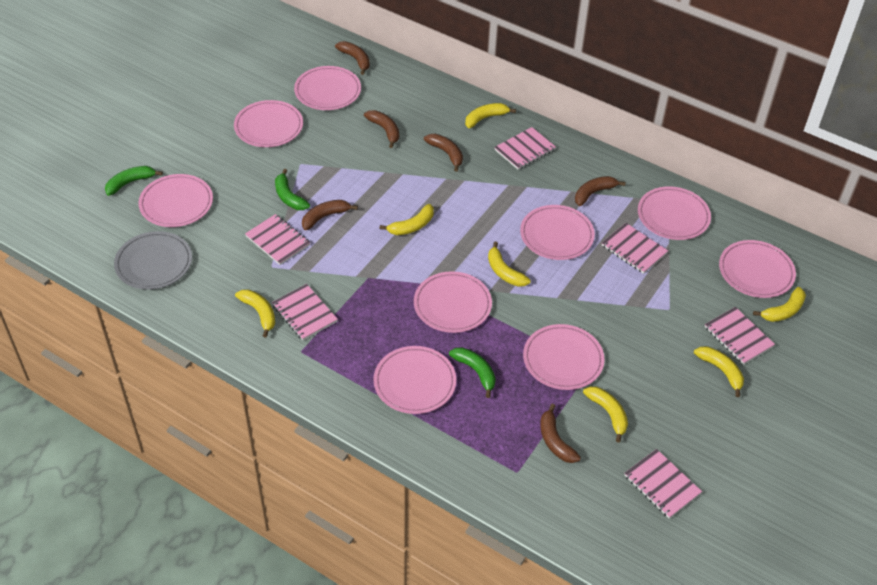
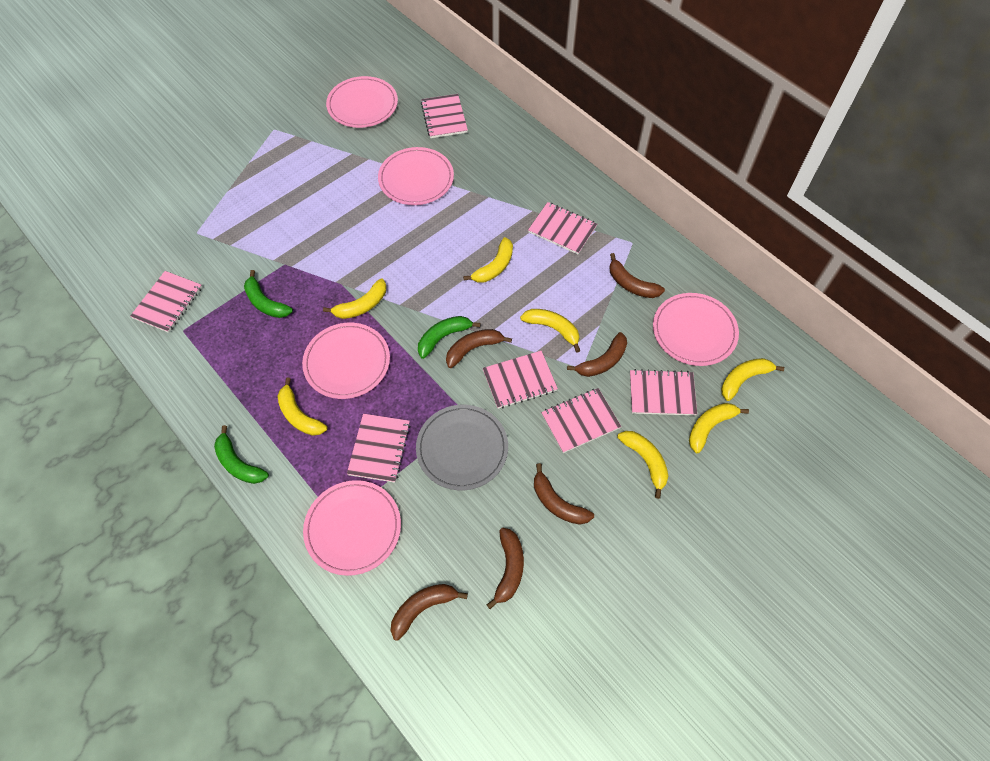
pink notebook: 6 -> 7
pink plate: 9 -> 5

